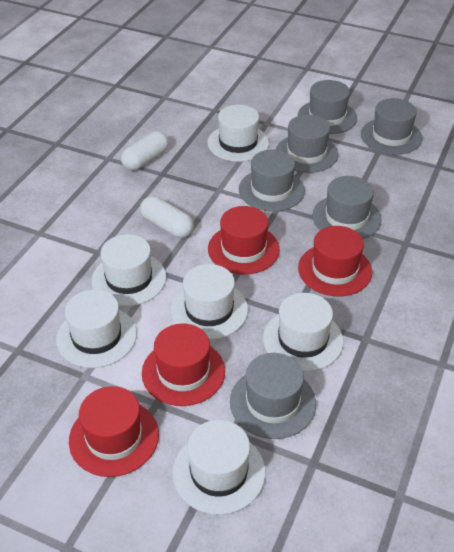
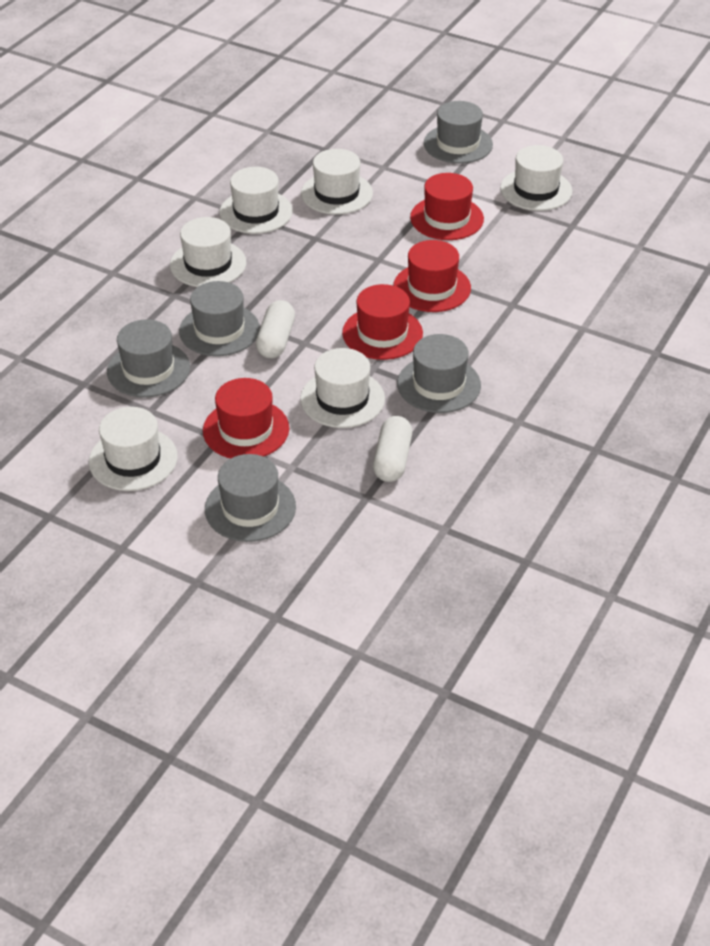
grey hat: 6 -> 5

